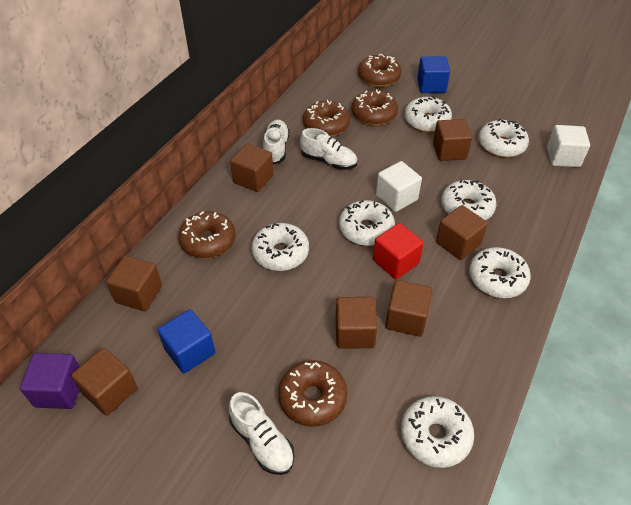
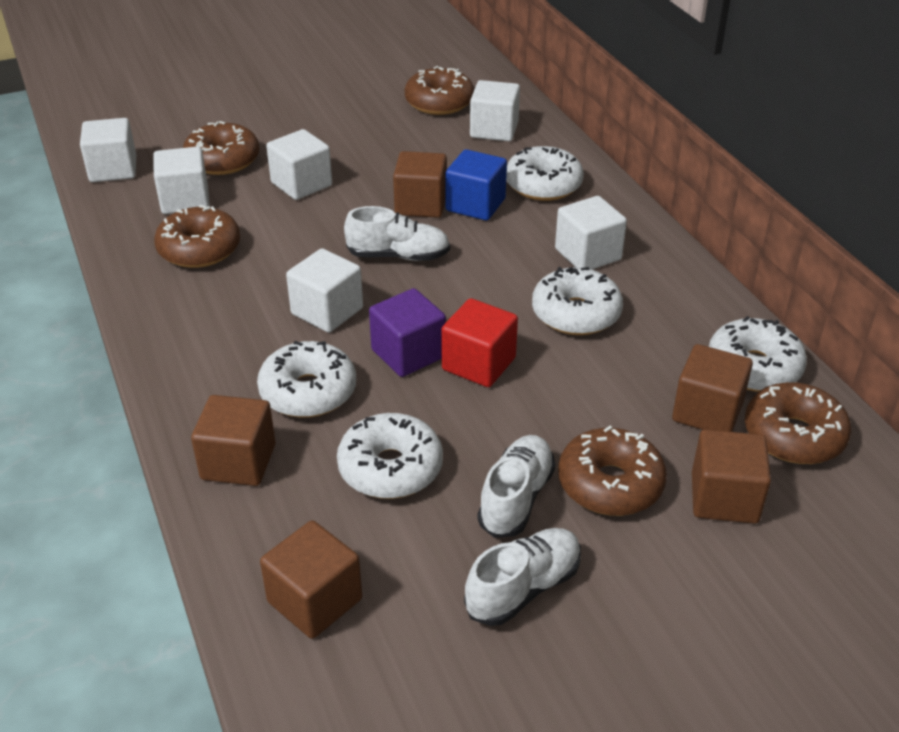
blue cube: 2 -> 1
brown cube: 7 -> 5
white cube: 2 -> 6
white donut: 7 -> 5

